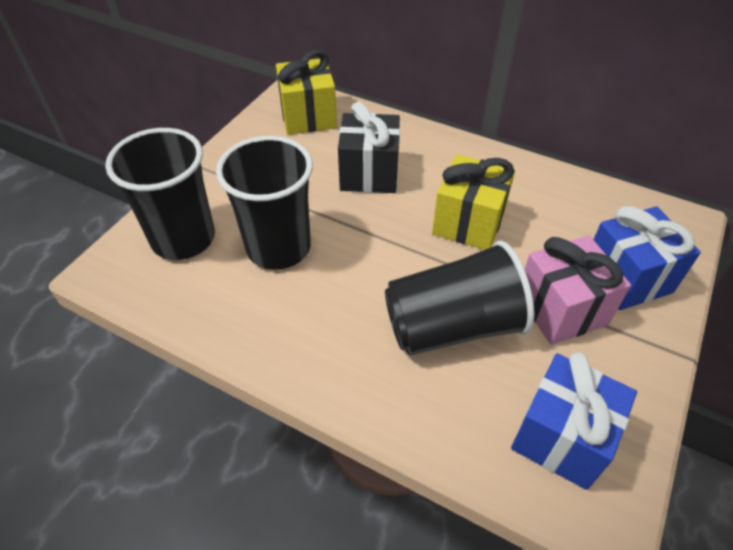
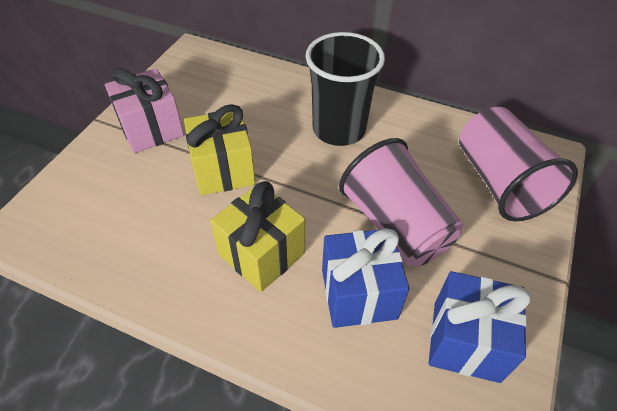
black cup: 3 -> 1
black gift: 1 -> 0
pink cup: 0 -> 2

